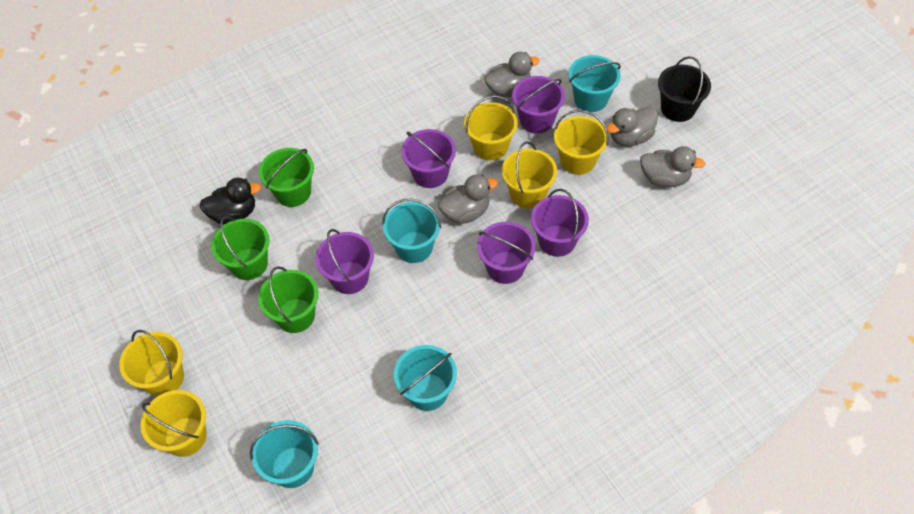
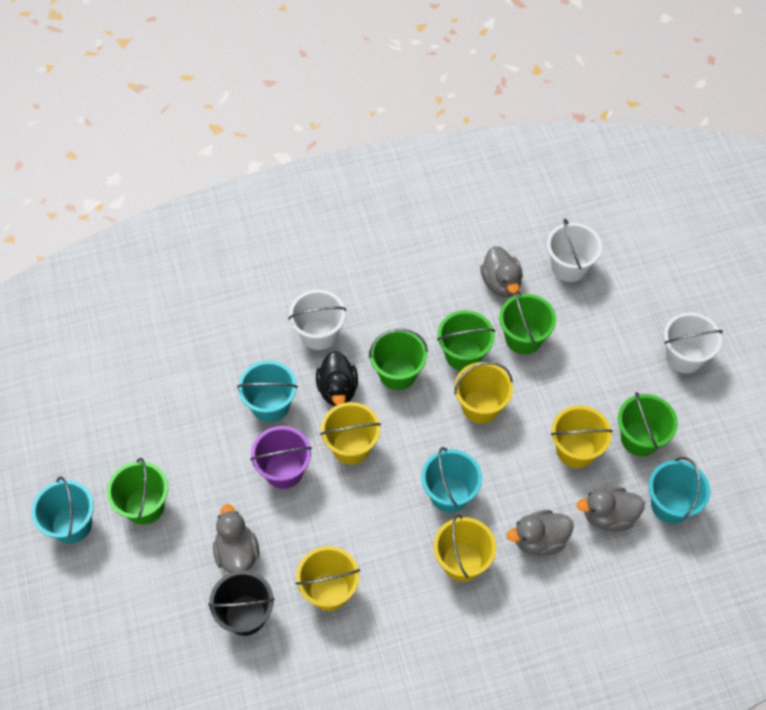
green bucket: 3 -> 5
purple bucket: 5 -> 1
white bucket: 0 -> 3

